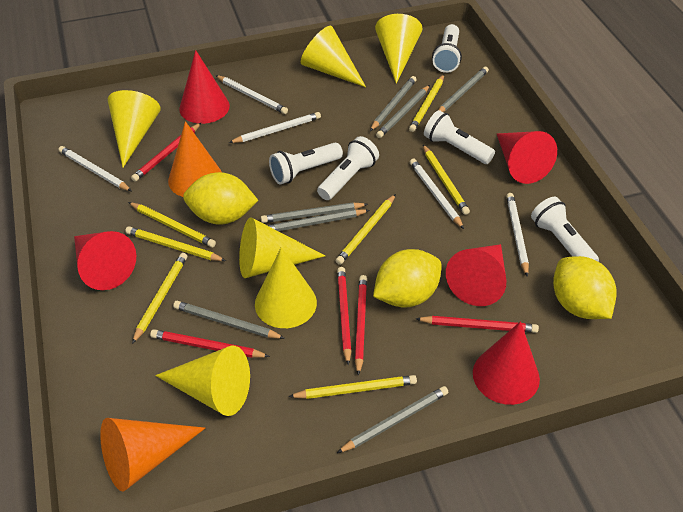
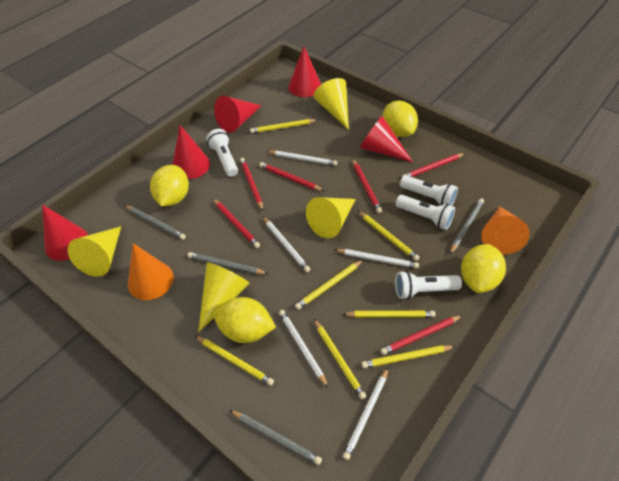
grey pencil: 7 -> 4
red pencil: 5 -> 6
white flashlight: 5 -> 4
yellow cone: 6 -> 4
yellow lemon: 3 -> 4

